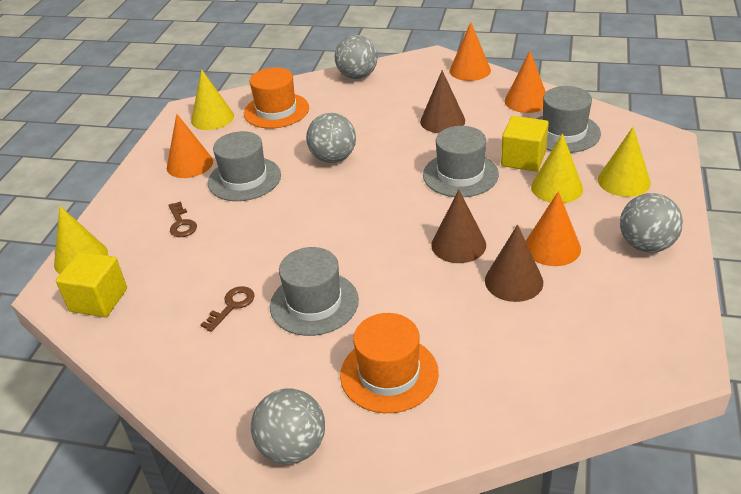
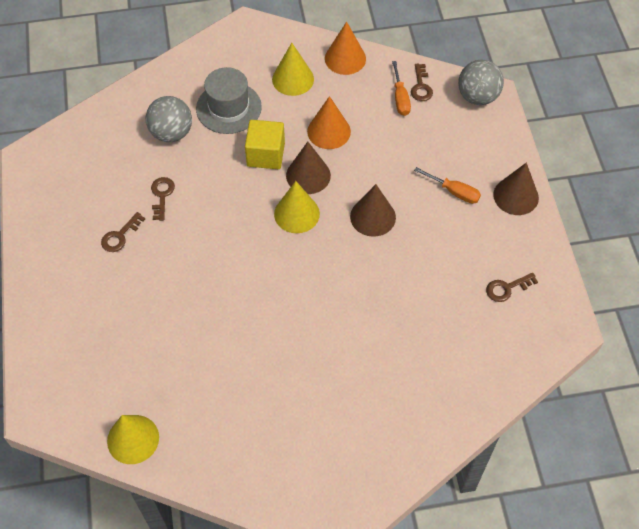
brown key: 2 -> 4
grey ball: 4 -> 2
grey hat: 4 -> 1
orange cone: 4 -> 2
orange hat: 2 -> 0
orange screwdriver: 0 -> 2
yellow cone: 4 -> 3
yellow cube: 2 -> 1

